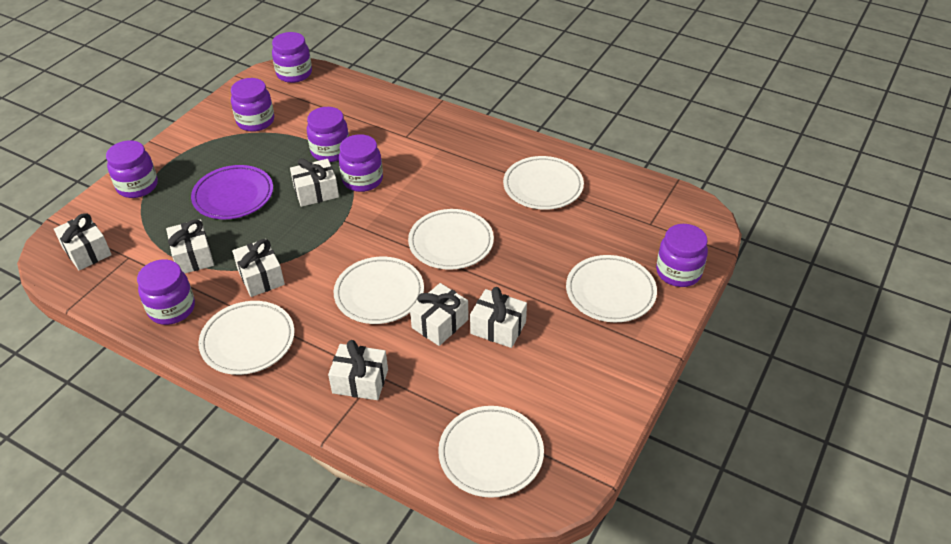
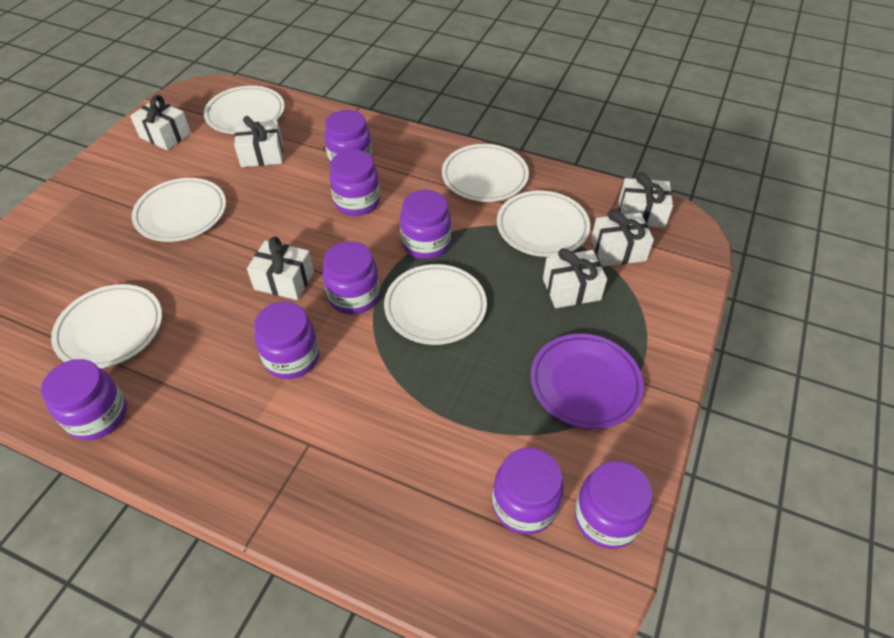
purple jar: 7 -> 8
white gift: 7 -> 6

